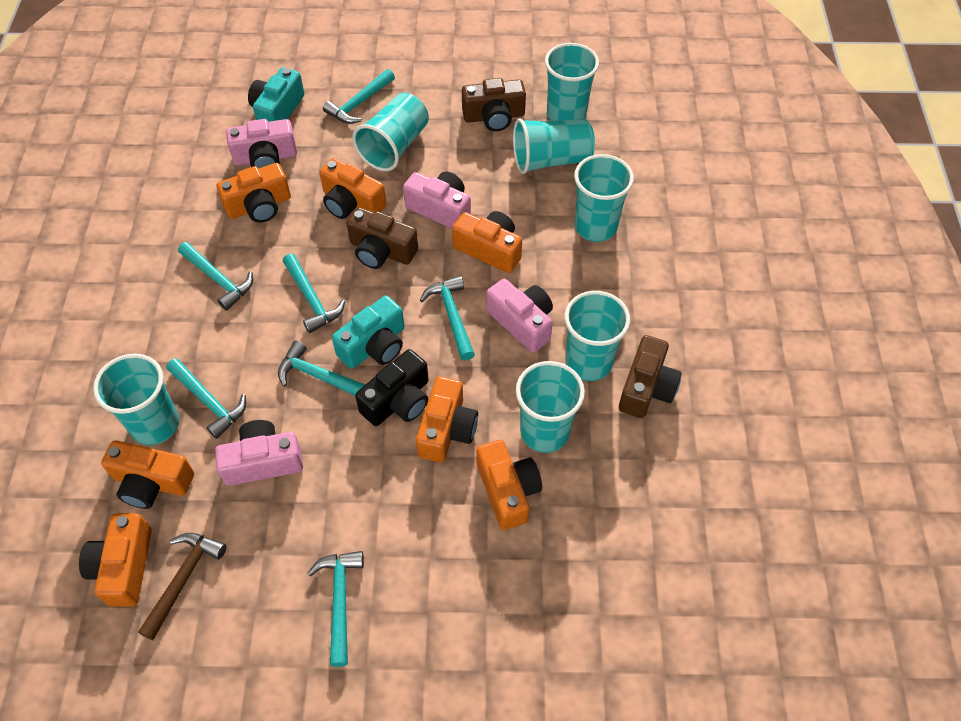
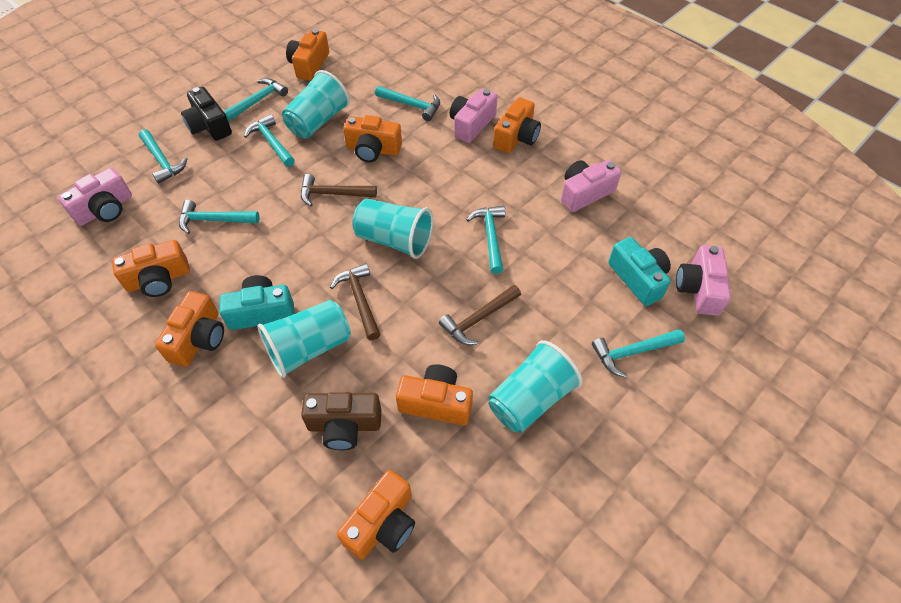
brown camera: 3 -> 1
brown hammer: 1 -> 3
turquoise cup: 7 -> 4

